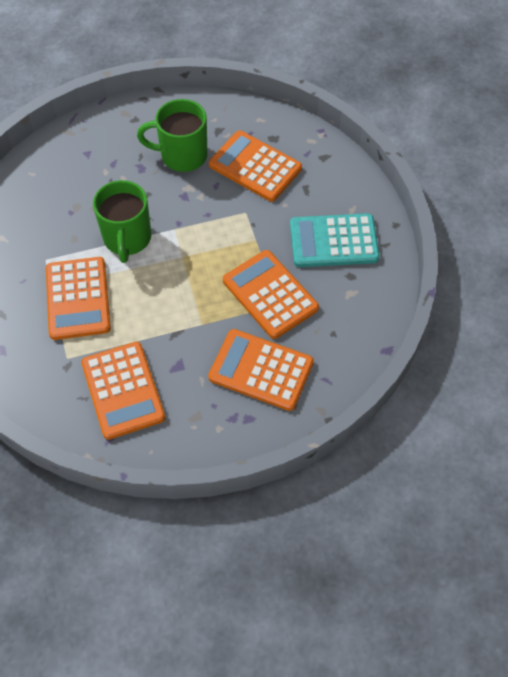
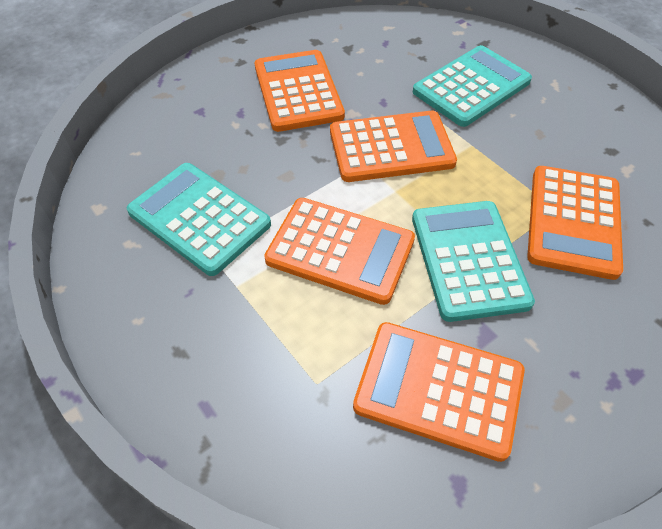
green mug: 2 -> 0
turquoise calculator: 1 -> 3

